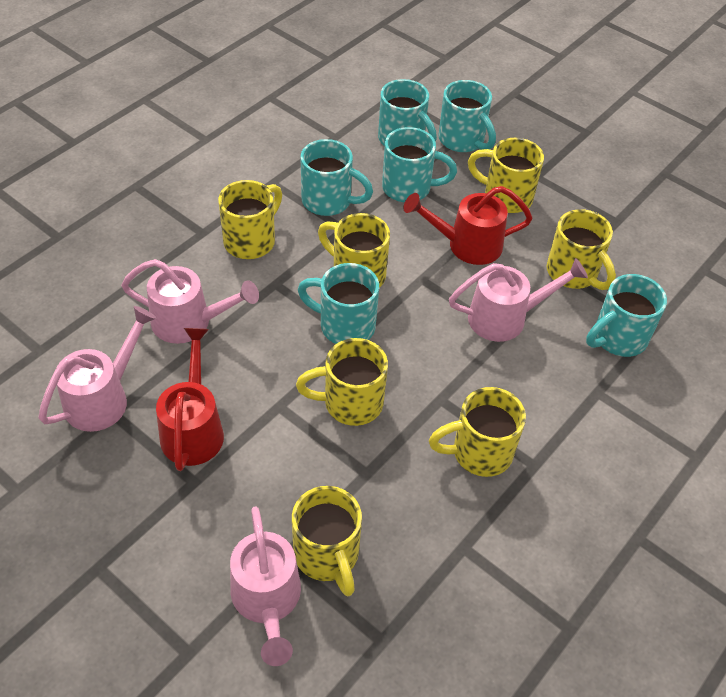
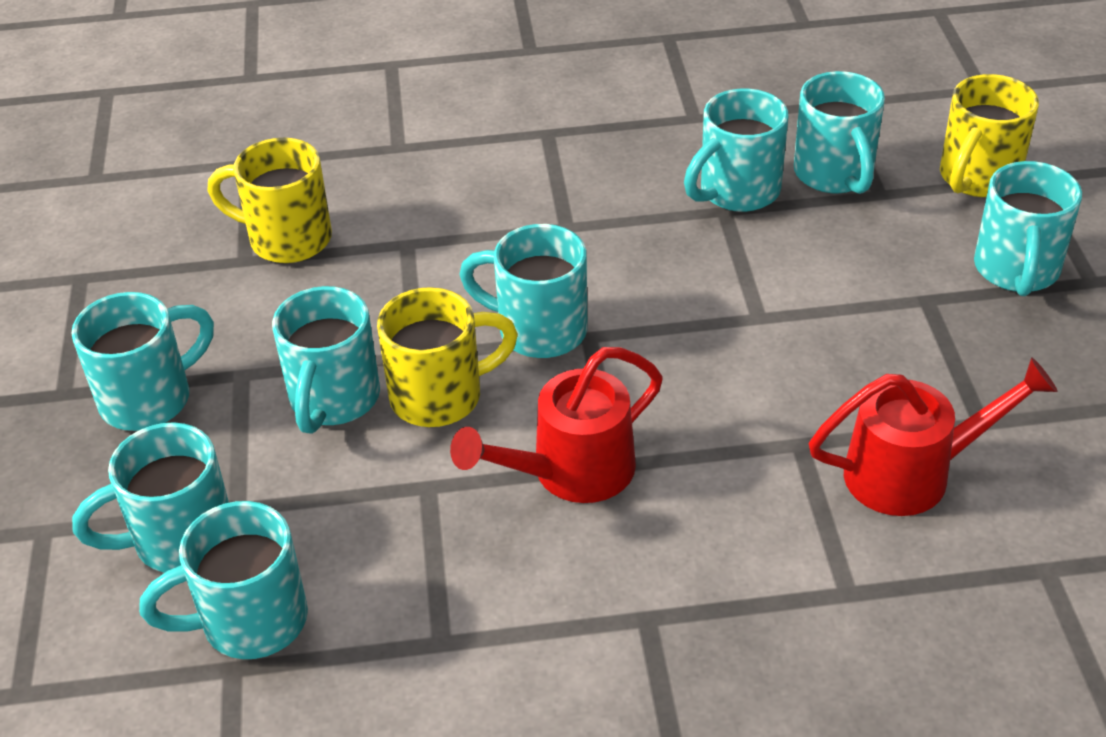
pink watering can: 4 -> 0
turquoise mug: 6 -> 8
yellow mug: 7 -> 3

